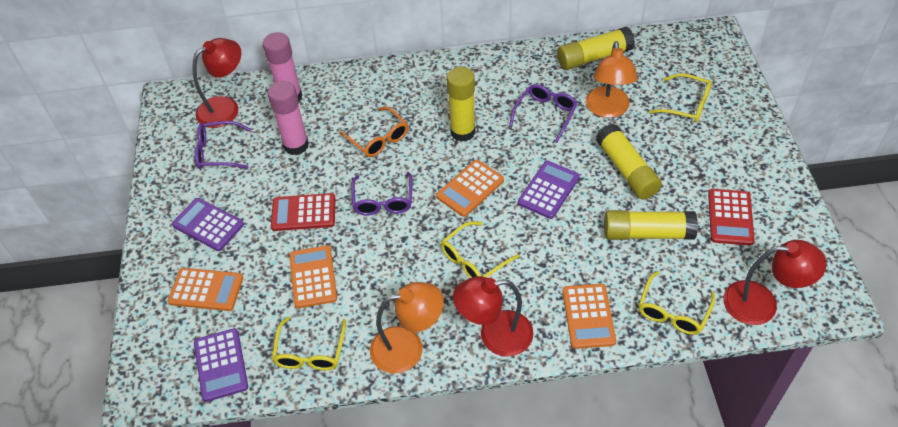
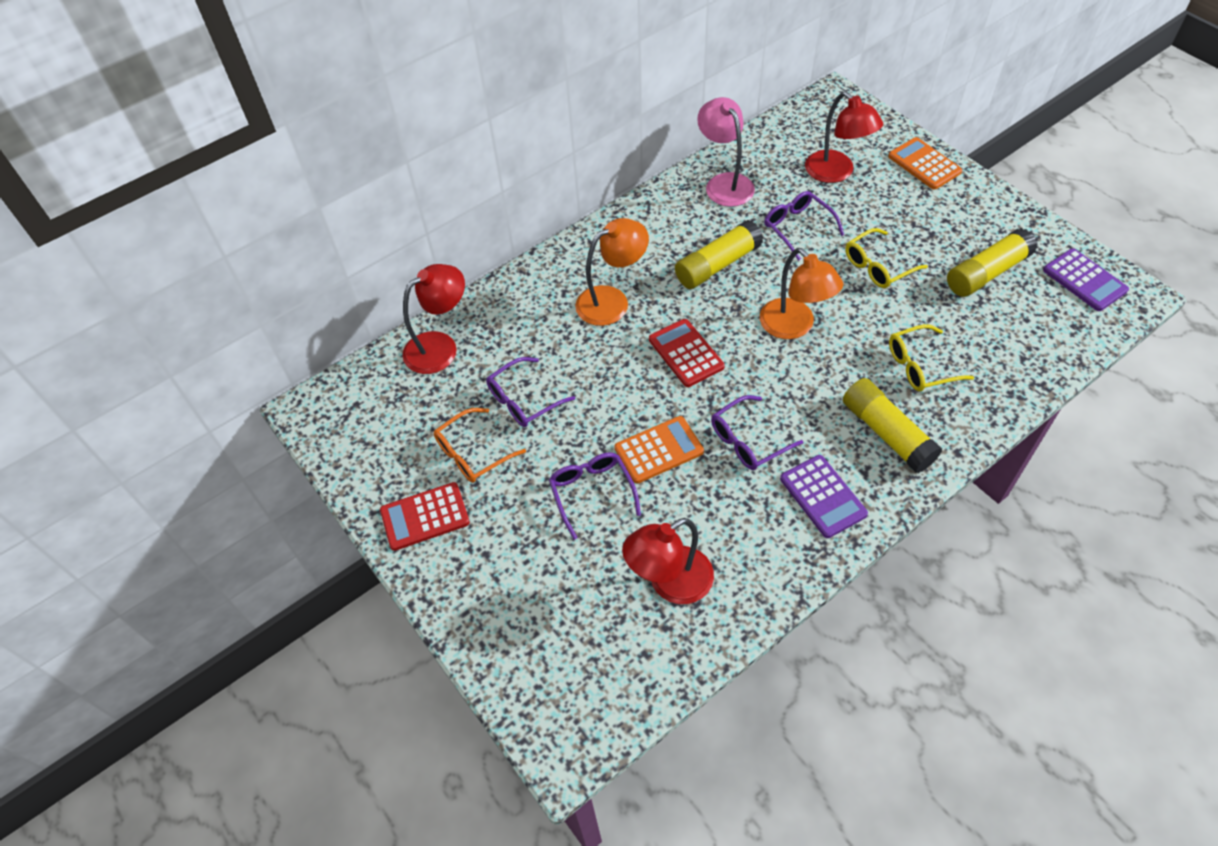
orange calculator: 4 -> 2
pink glue stick: 2 -> 0
pink lamp: 0 -> 1
purple calculator: 3 -> 2
purple glasses: 3 -> 4
yellow glasses: 4 -> 2
yellow glue stick: 4 -> 3

